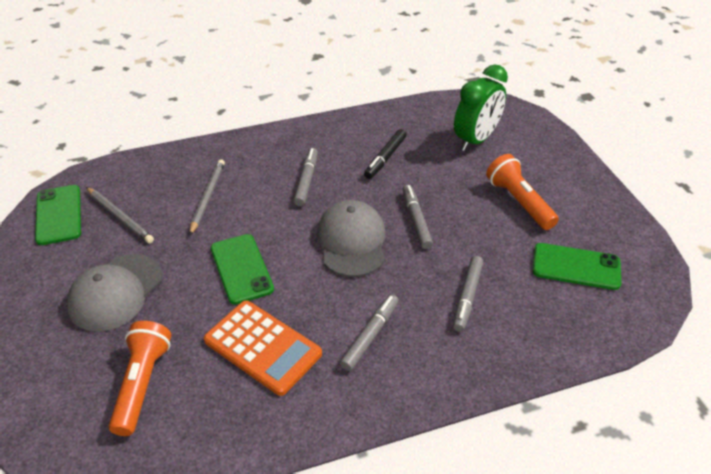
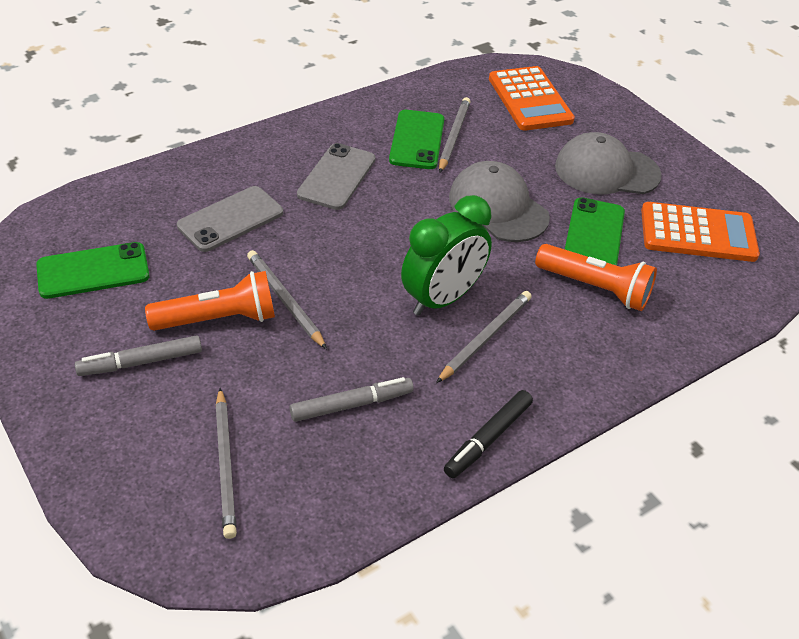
grey marker: 4 -> 2
grey pencil: 2 -> 4
grey phone: 0 -> 2
orange calculator: 1 -> 2

